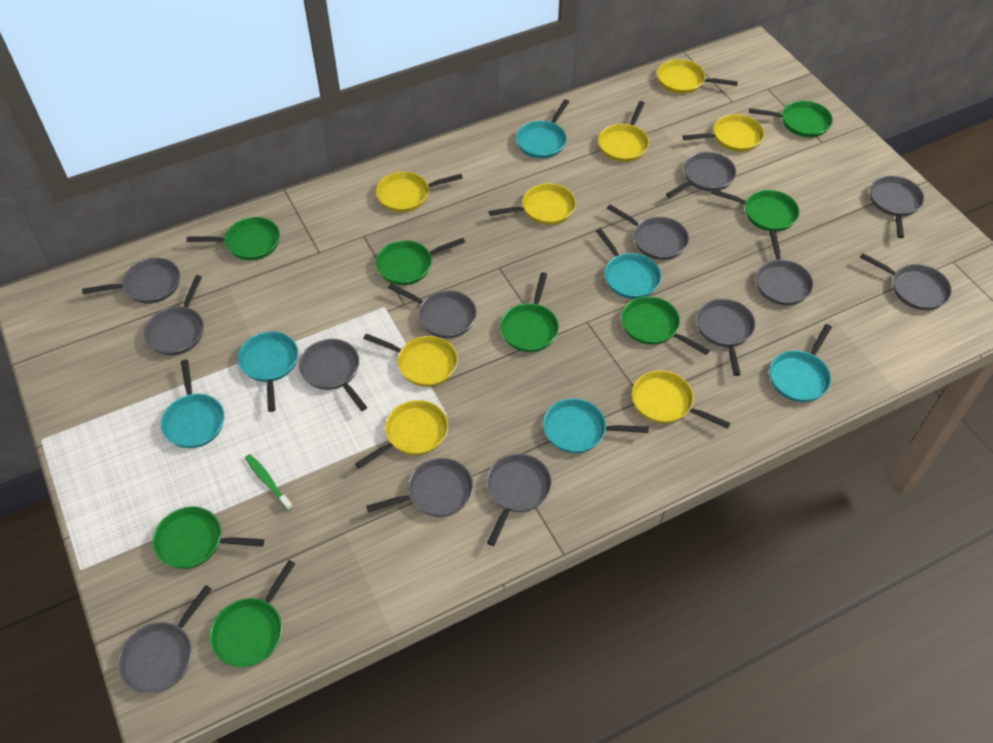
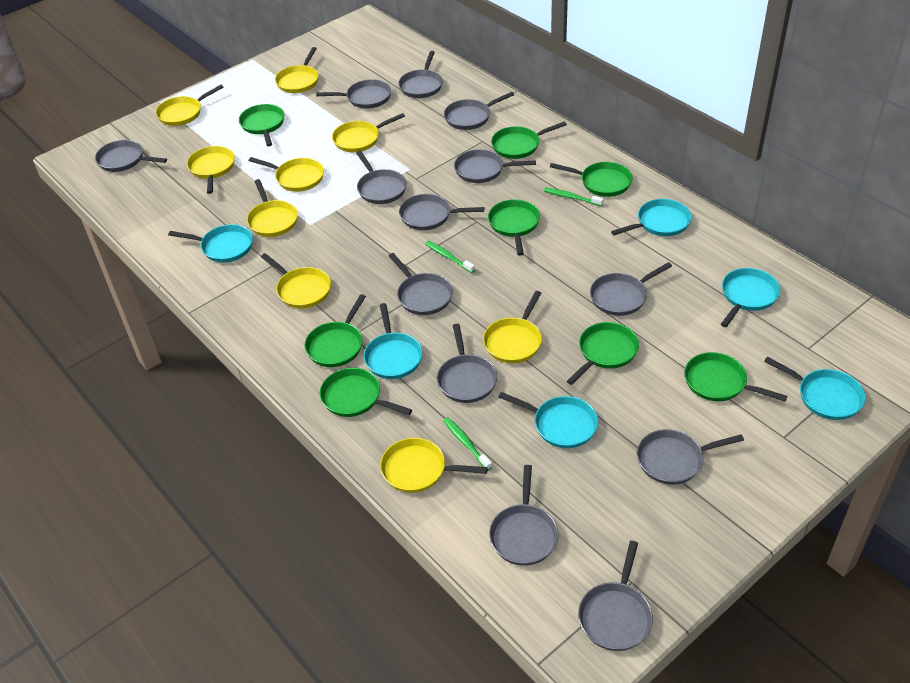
green toothbrush: 1 -> 3
yellow pan: 8 -> 9

